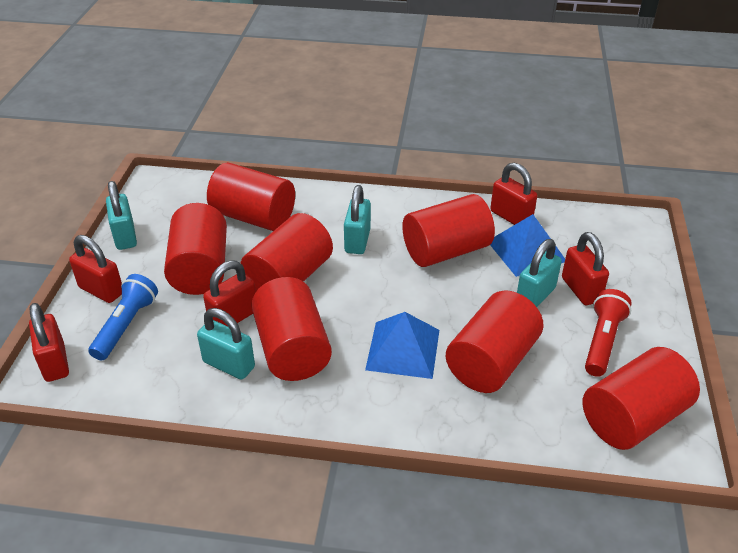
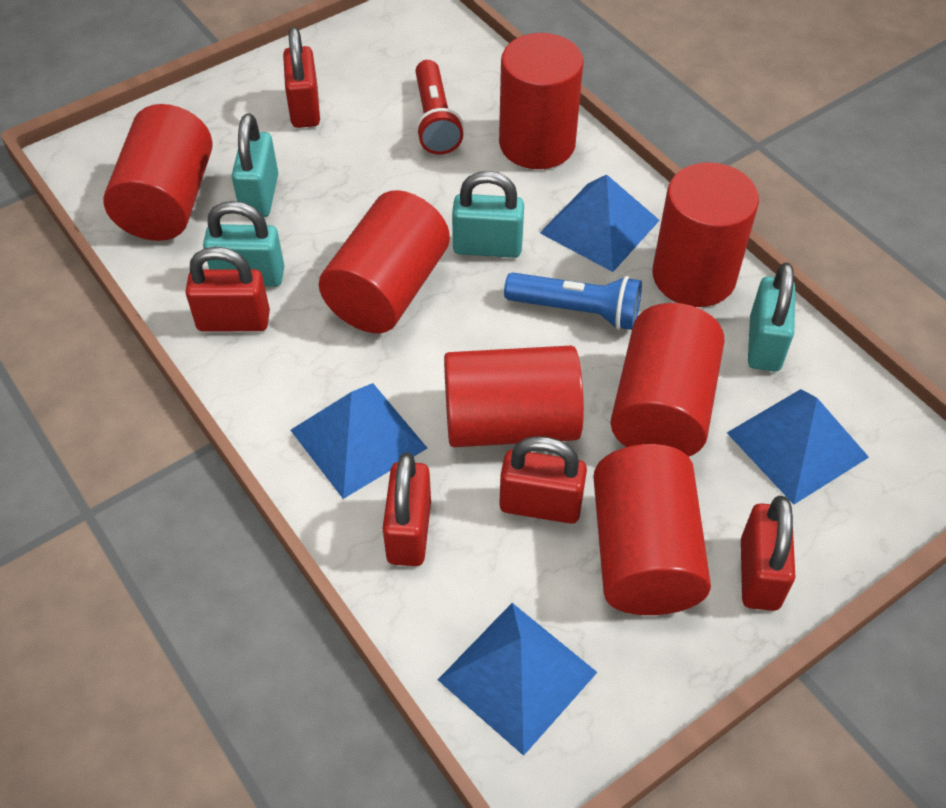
blue pyramid: 2 -> 4

